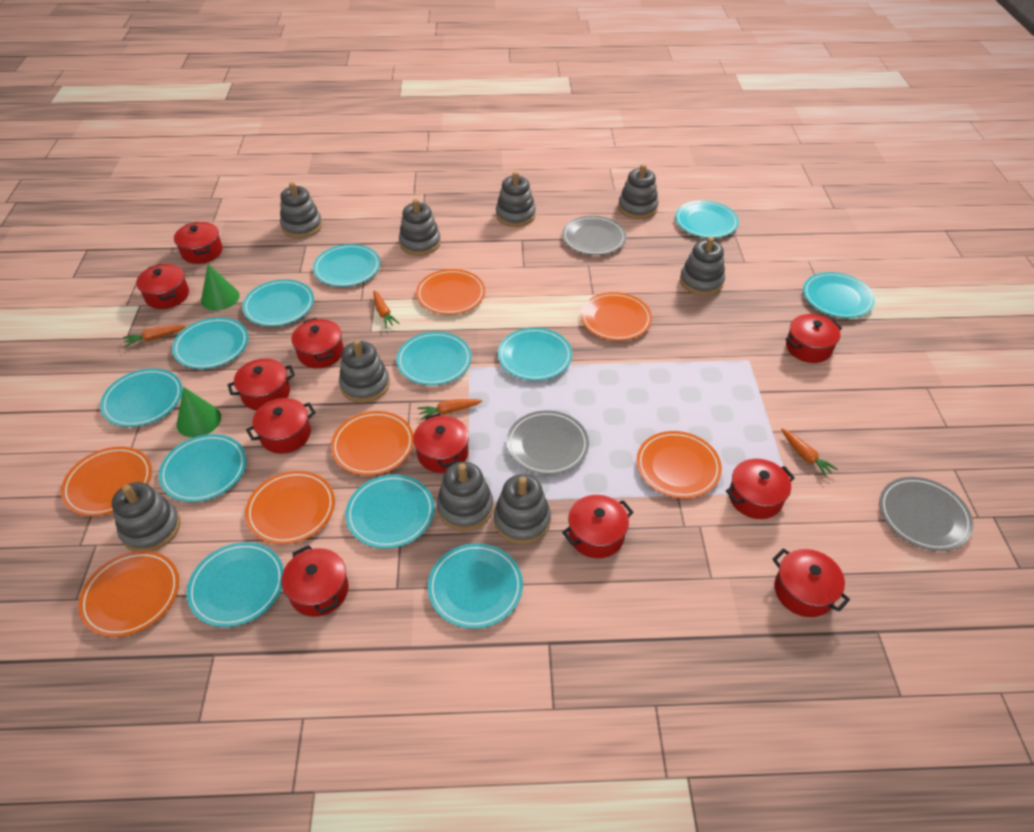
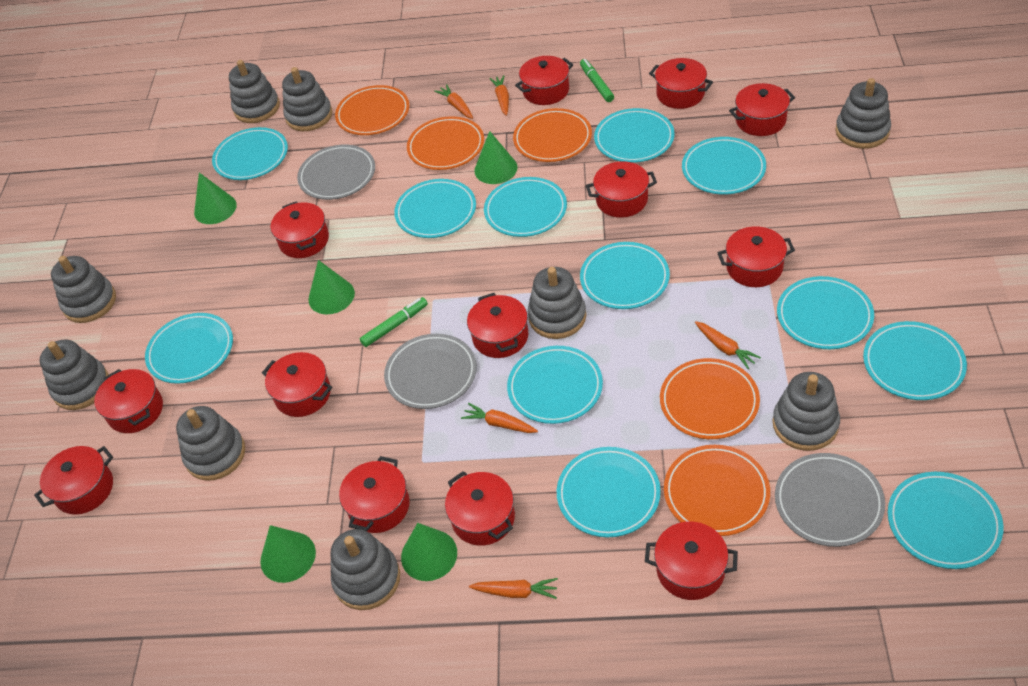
green cone: 2 -> 5
green marker: 0 -> 2
orange carrot: 4 -> 5
orange plate: 7 -> 5
red pot: 11 -> 13

